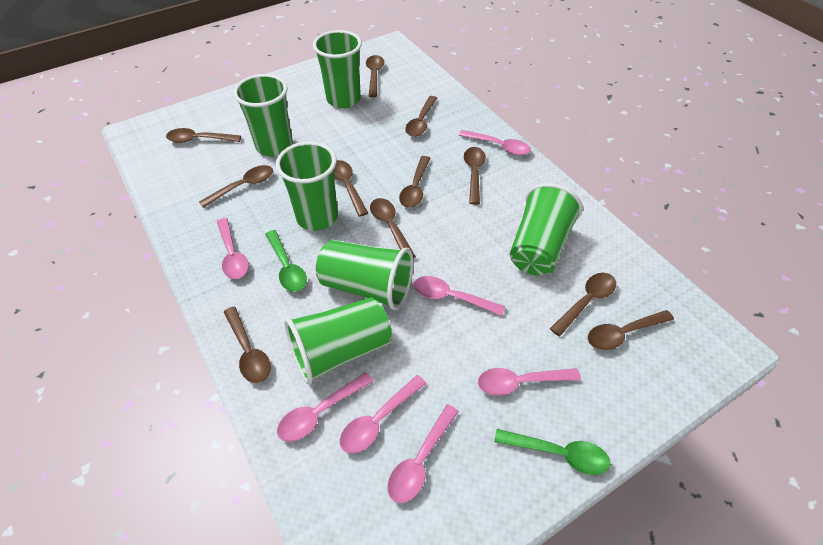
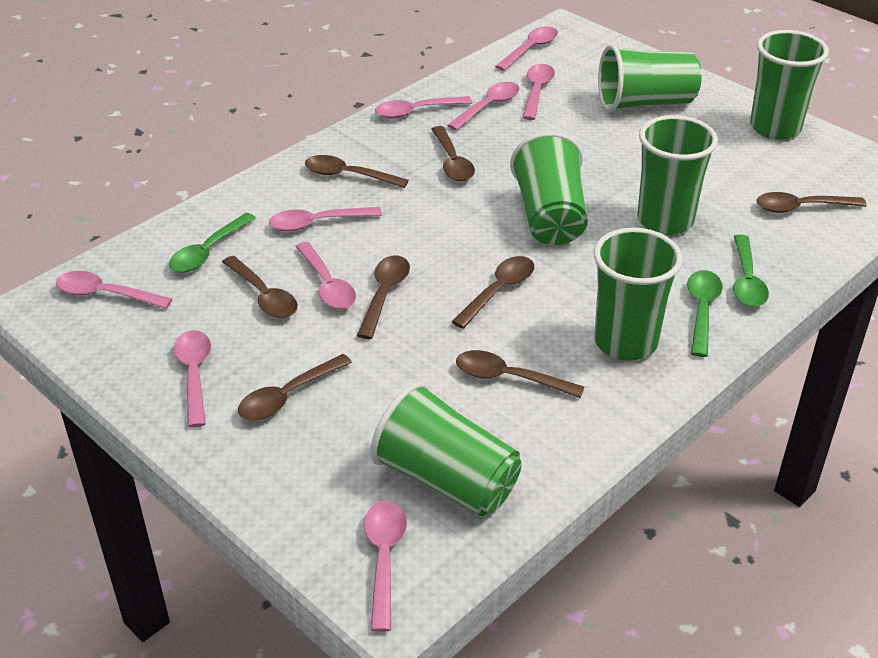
brown spoon: 11 -> 8
green spoon: 2 -> 3
pink spoon: 7 -> 9

